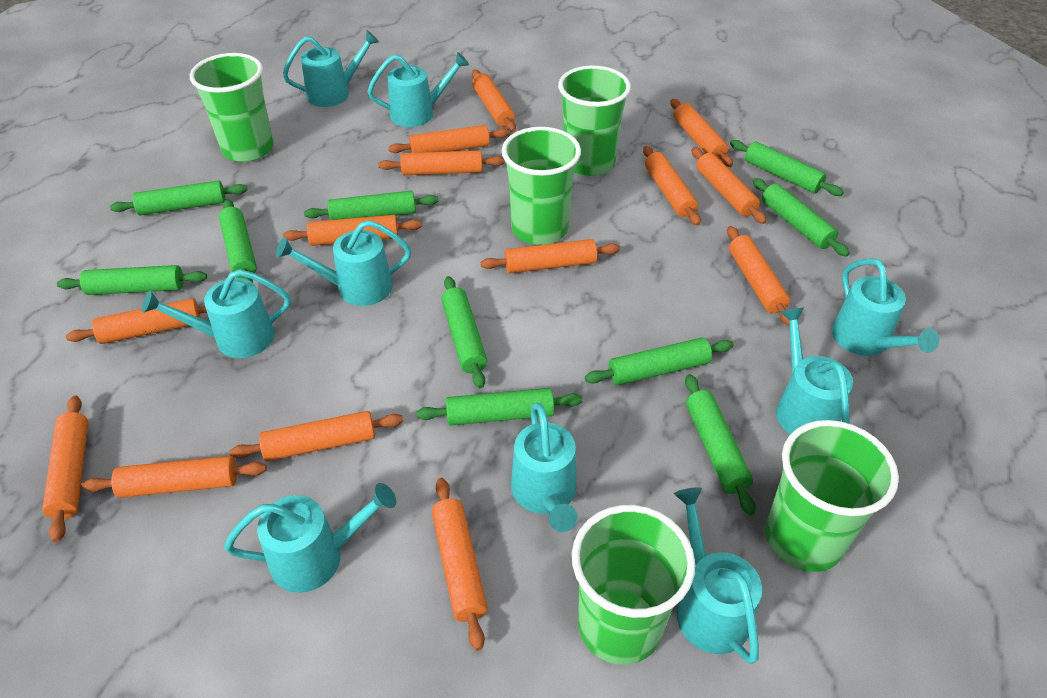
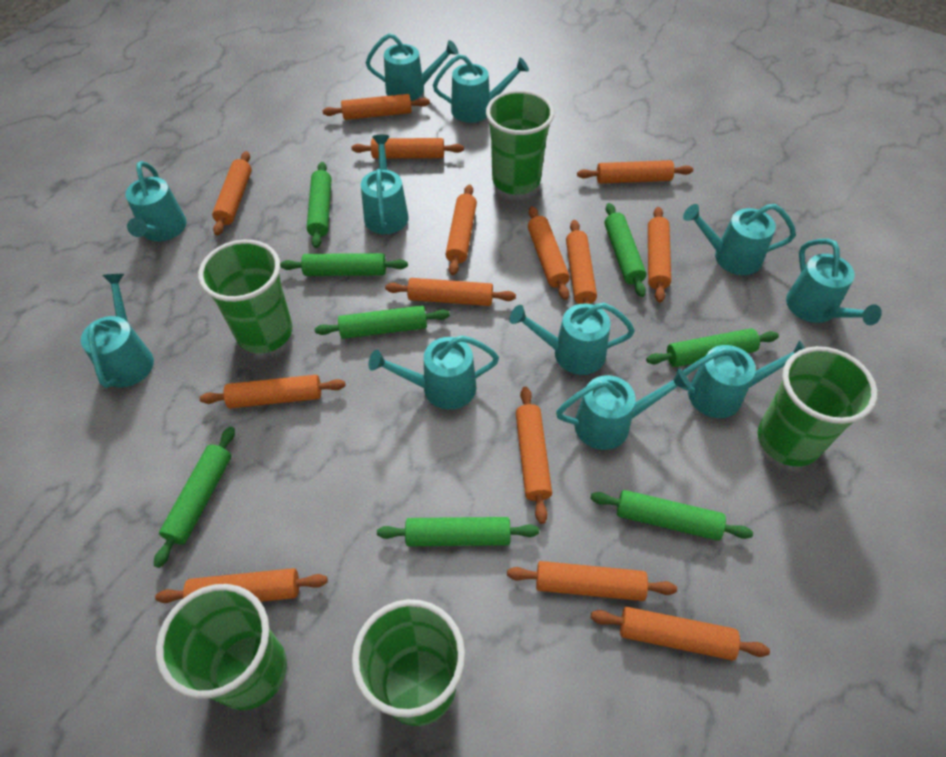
green rolling pin: 10 -> 8
turquoise watering can: 9 -> 11

